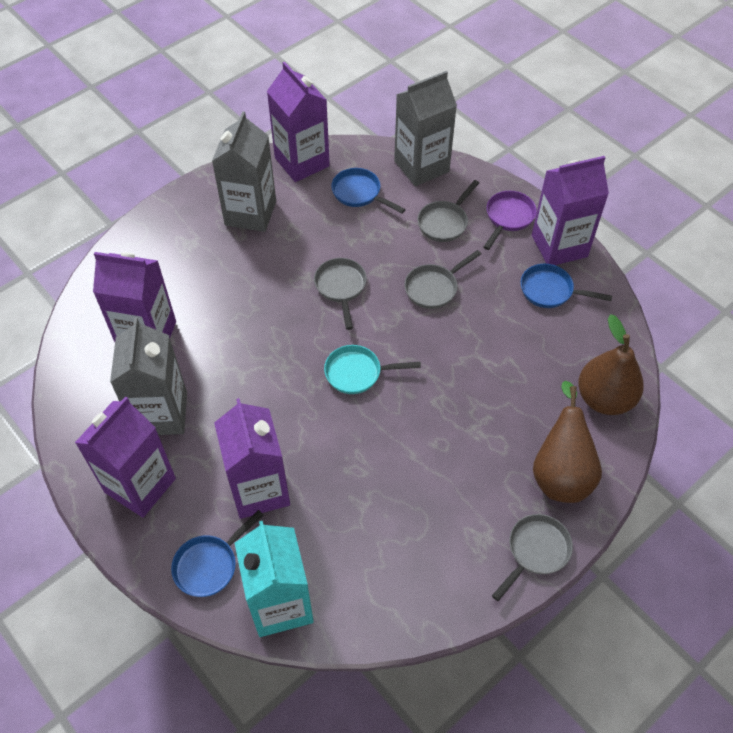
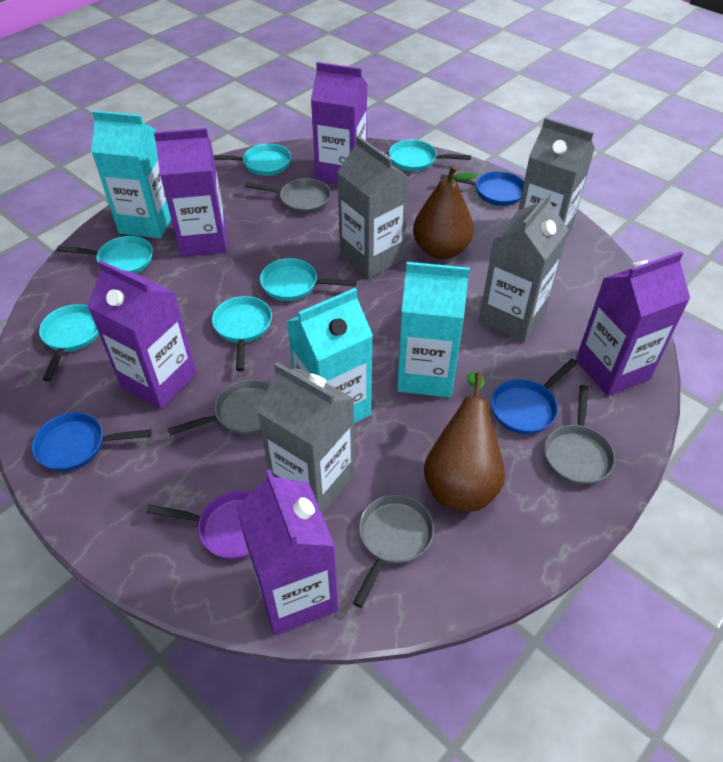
grey carton: 3 -> 4
turquoise carton: 1 -> 3
turquoise pan: 1 -> 6

